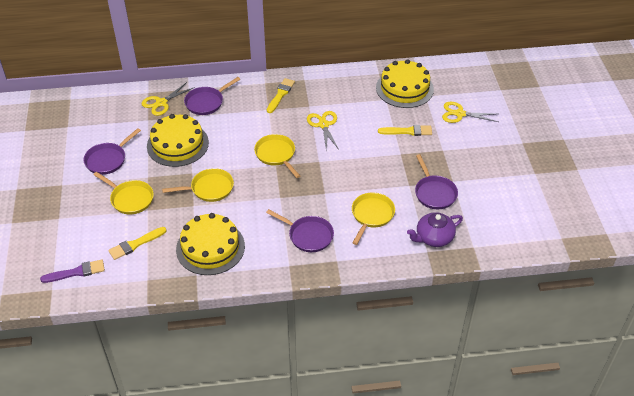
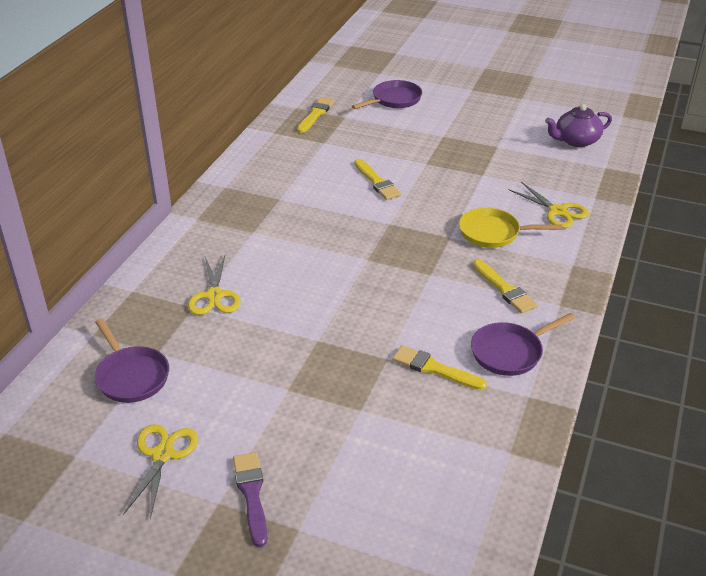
purple pan: 4 -> 3
yellow brush: 3 -> 4
yellow cake: 3 -> 0
yellow pan: 4 -> 1

